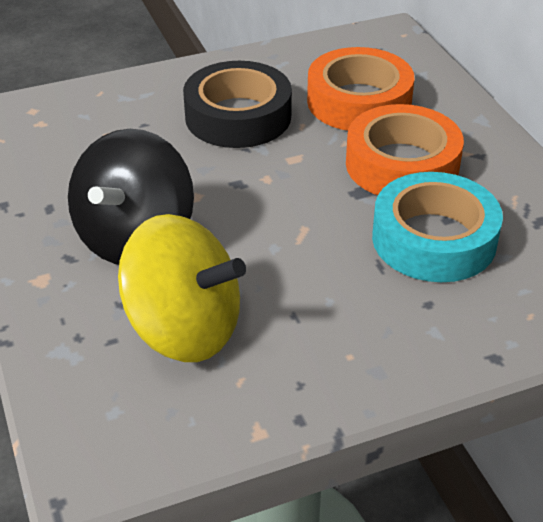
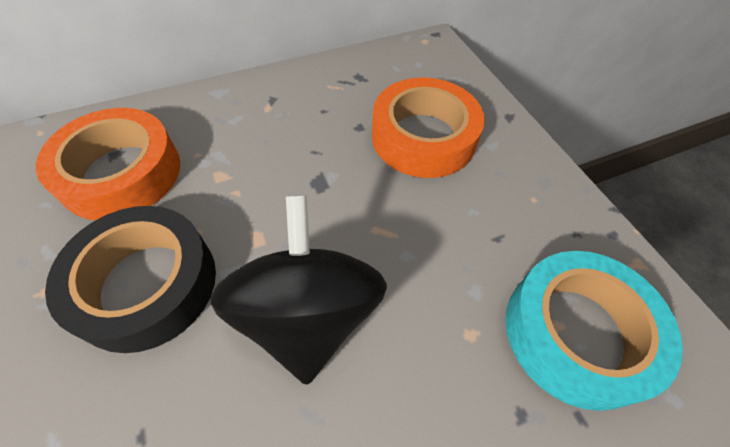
yellow spinning top: 1 -> 0

